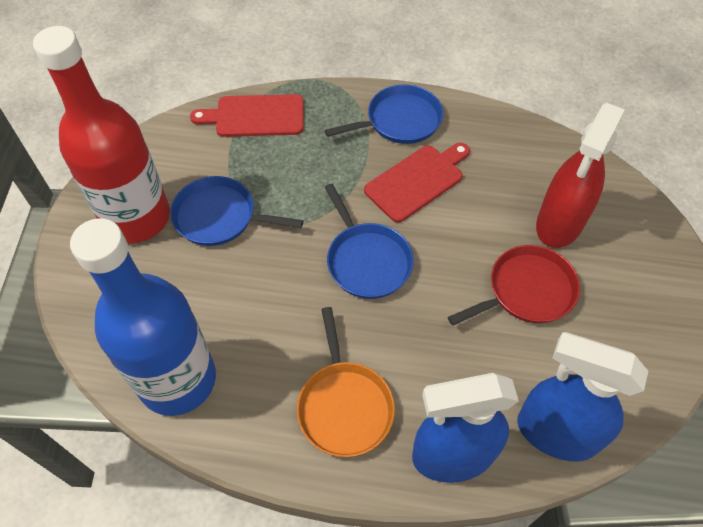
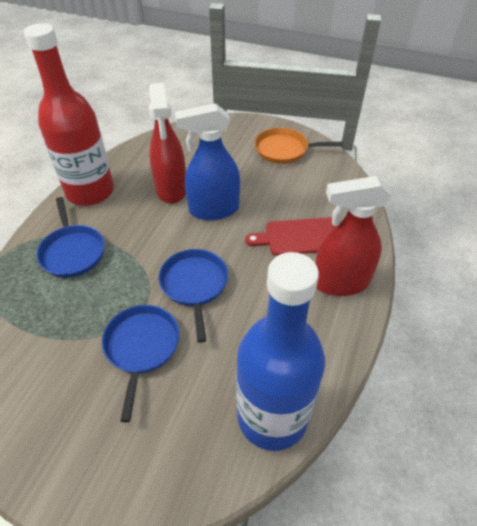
blue spray bottle: 2 -> 1
red cutting board: 2 -> 1
red pan: 1 -> 0
red spray bottle: 1 -> 2

